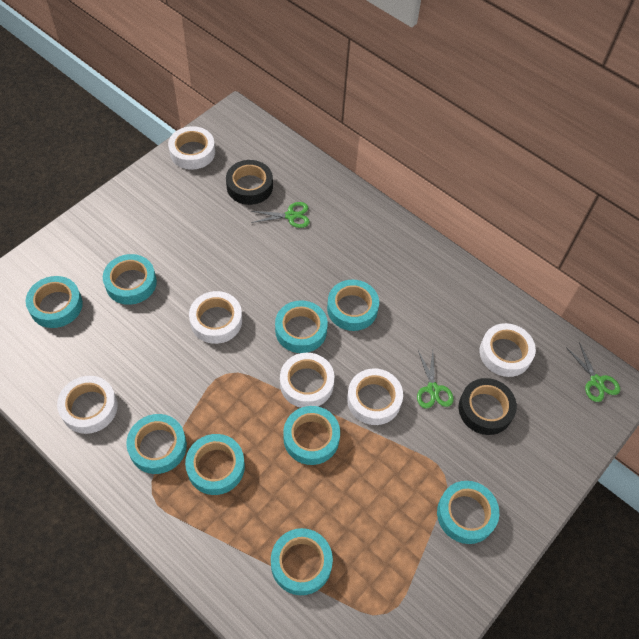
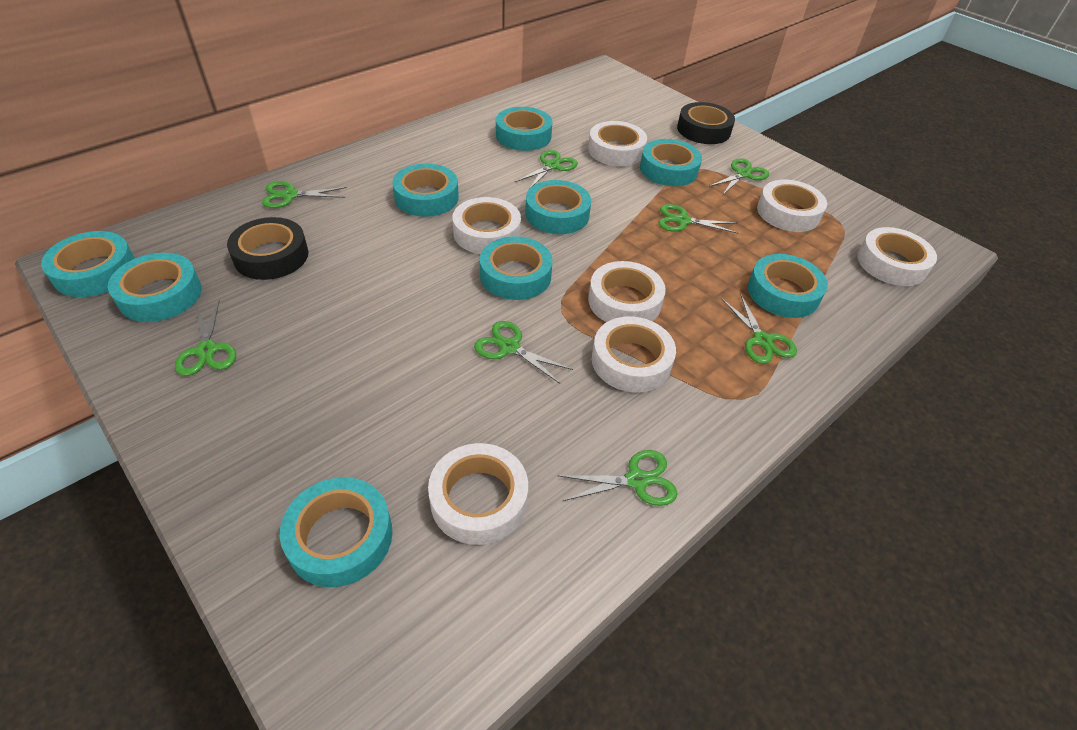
green scissors: 3 -> 8
white tape: 6 -> 7

